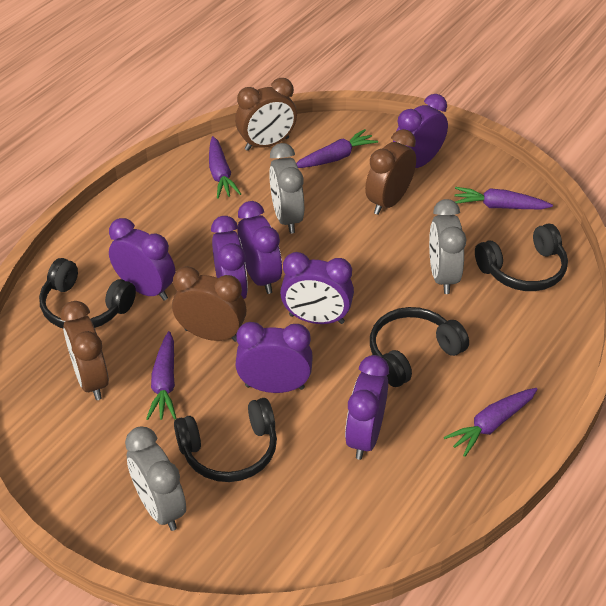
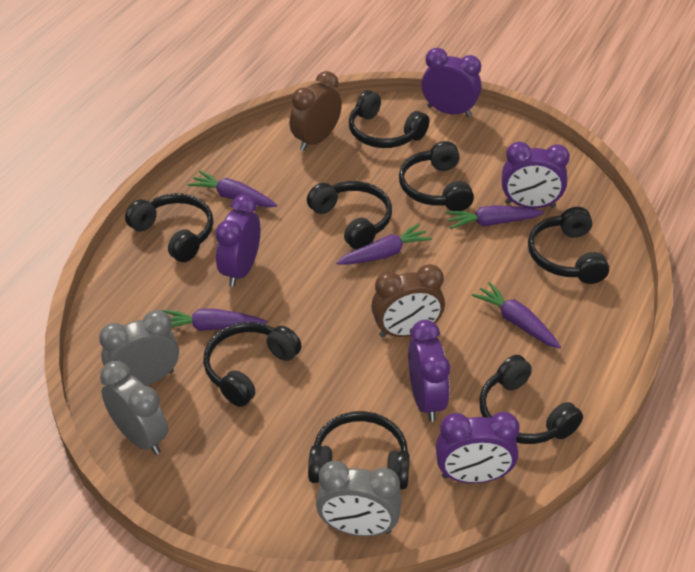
black headphones: 4 -> 8
brown clock: 4 -> 2
purple clock: 7 -> 5

